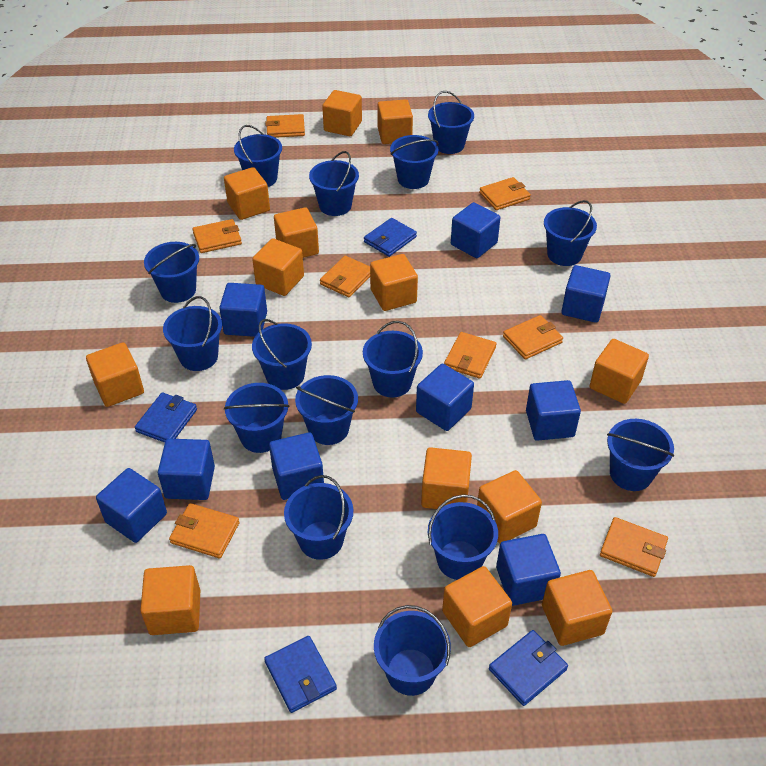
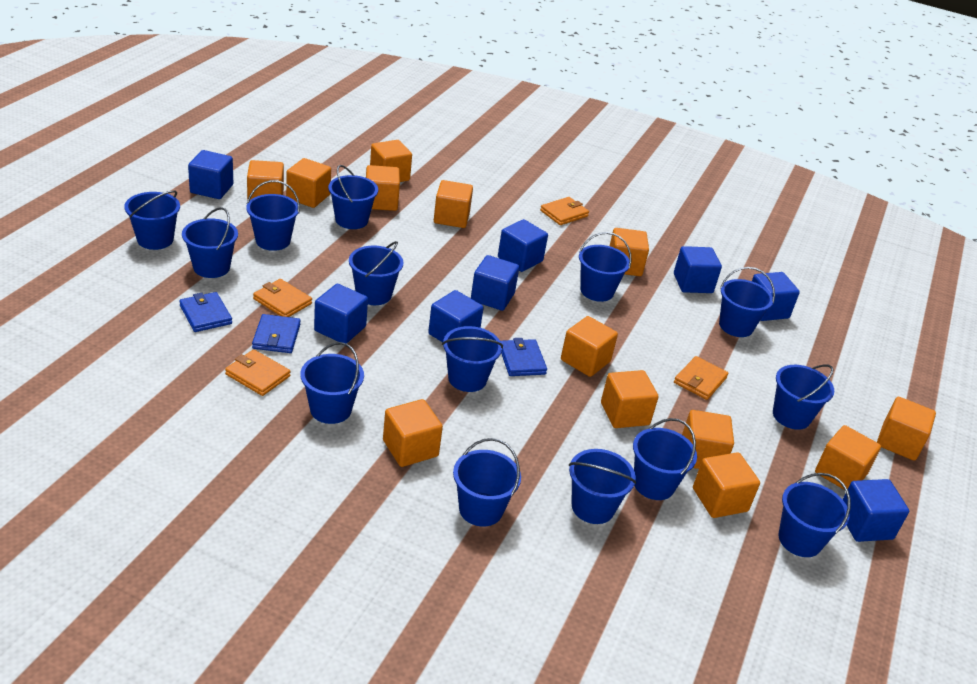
blue bucket: 15 -> 14
blue cube: 9 -> 8
blue wallet: 4 -> 3
orange wallet: 8 -> 4

